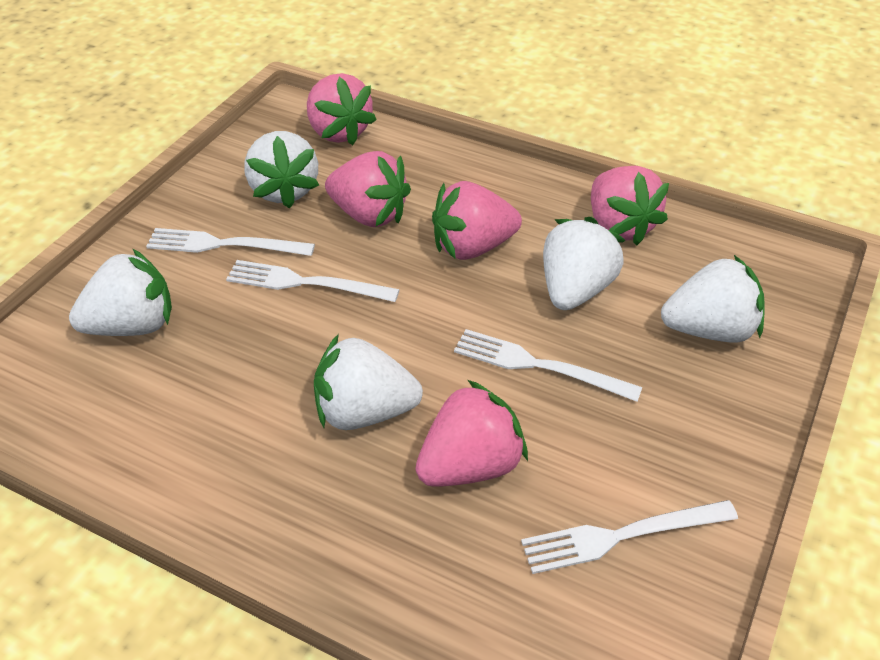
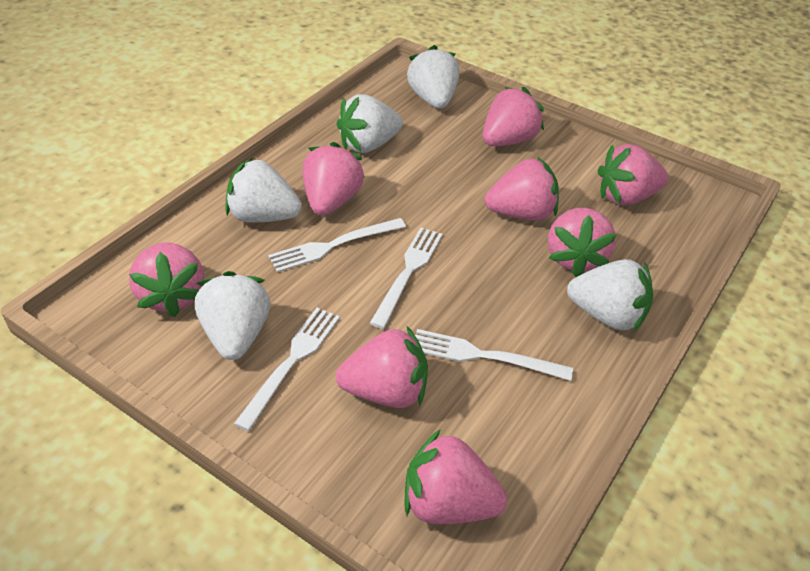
pink strawberry: 5 -> 8

